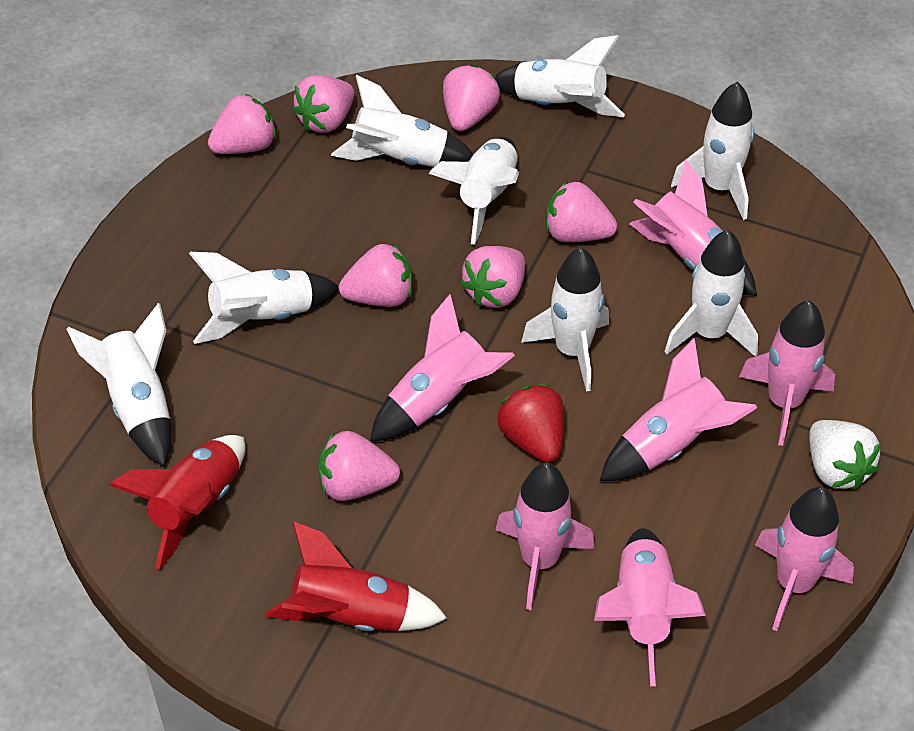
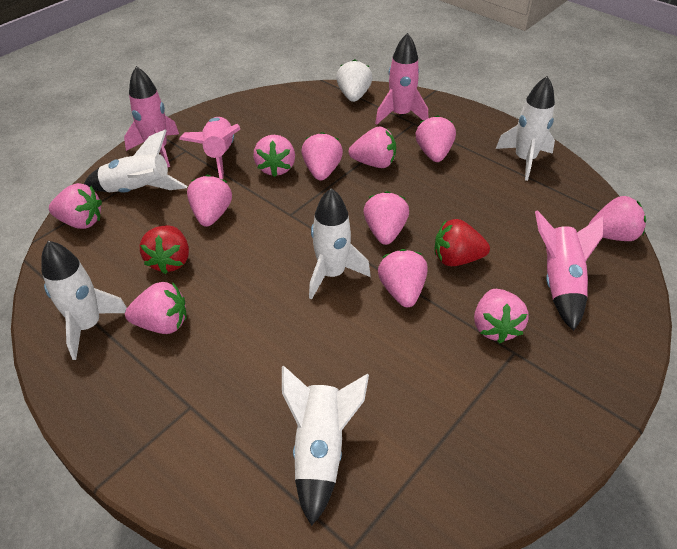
pink rocket: 7 -> 4
pink strawberry: 7 -> 11
red rocket: 2 -> 0
red strawberry: 1 -> 2
white rocket: 8 -> 5

